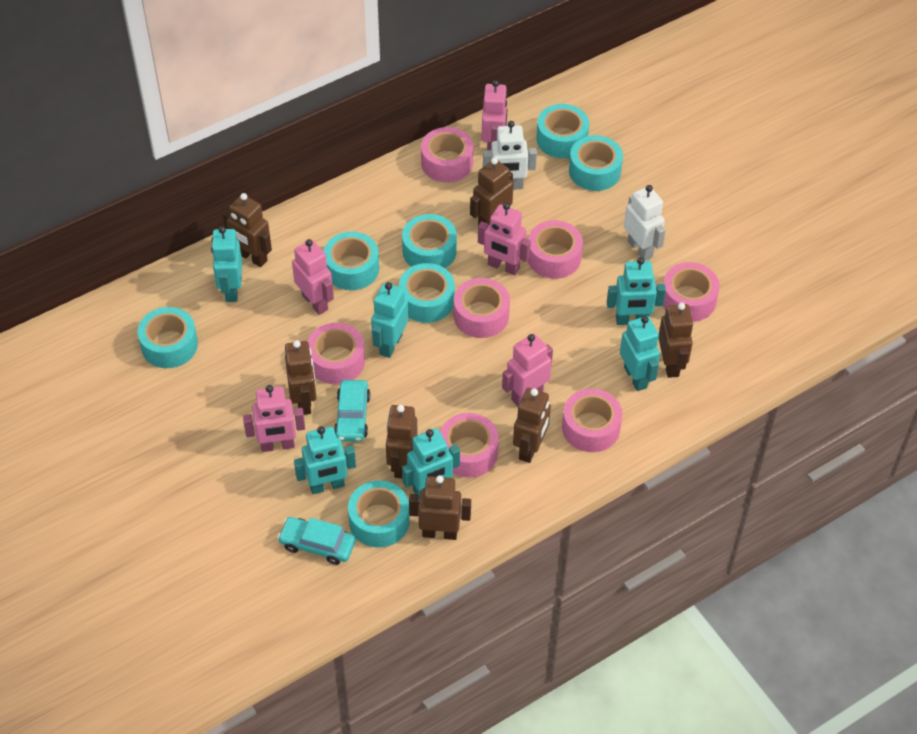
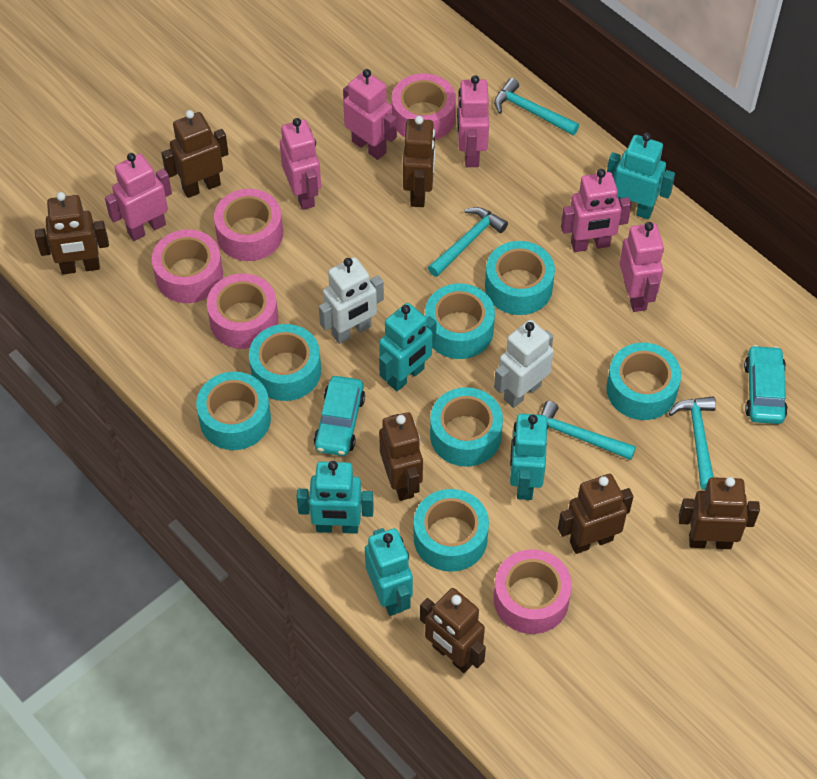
pink robot: 5 -> 6
pink tape: 7 -> 5
turquoise hammer: 0 -> 4
turquoise robot: 6 -> 5

